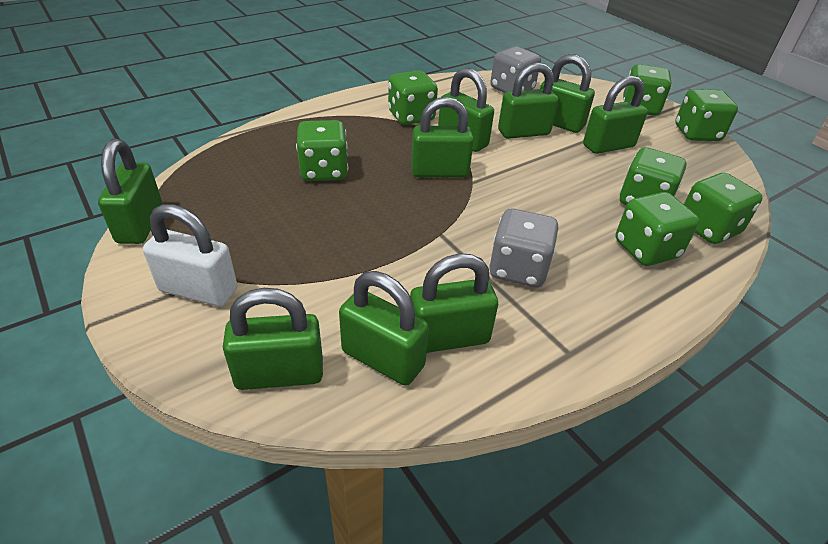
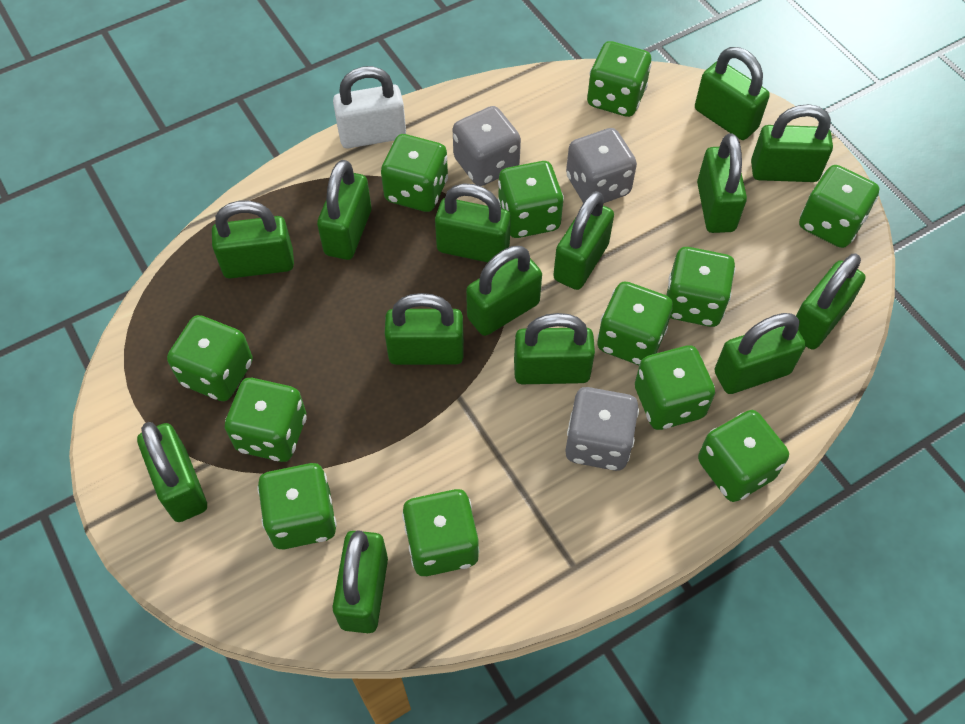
green dice: 7 -> 12
green padlock: 9 -> 14
grey dice: 2 -> 3

